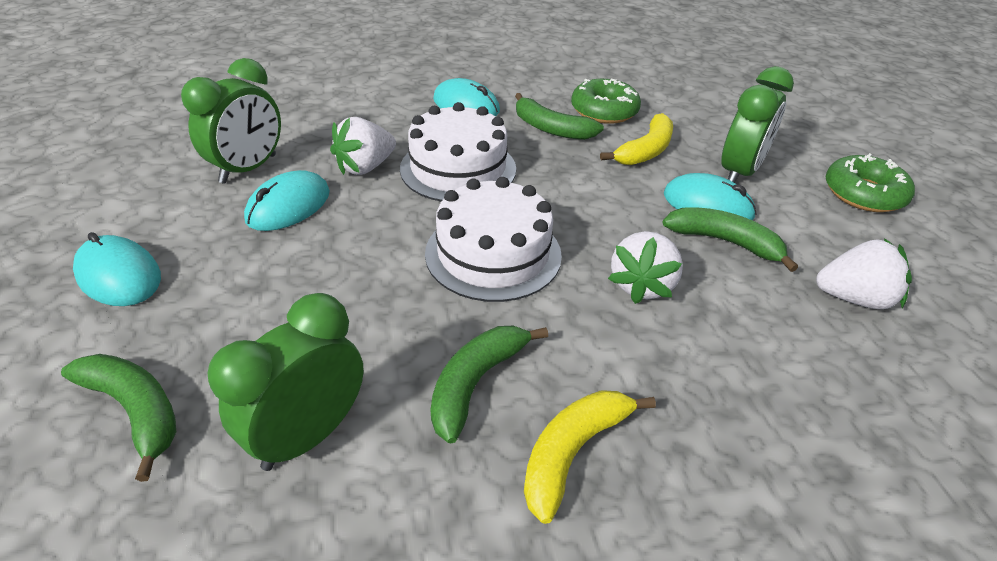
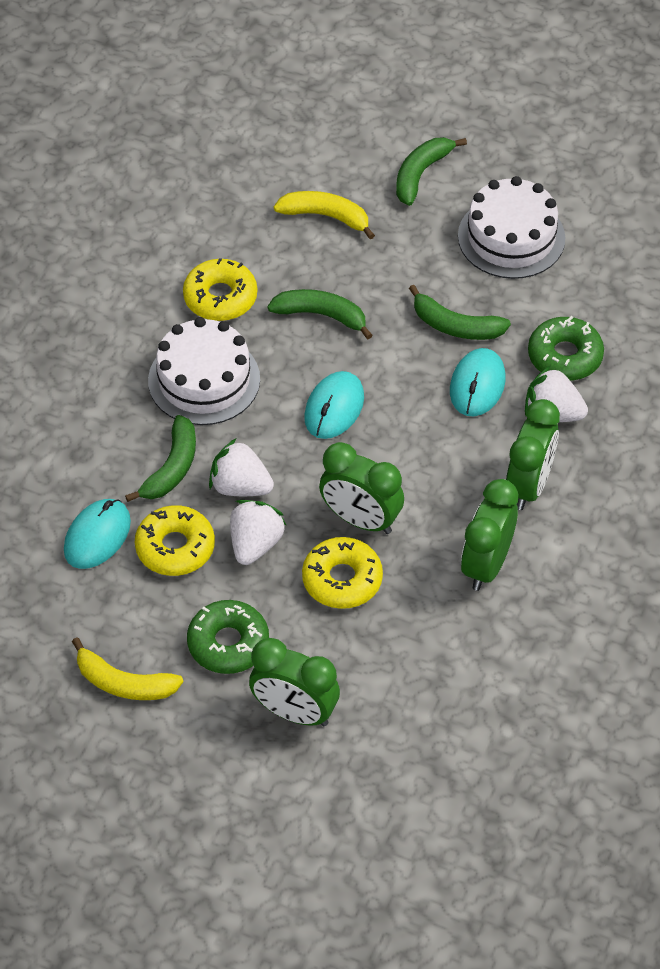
green clock: 3 -> 4
turquoise mouse: 4 -> 3
yellow donut: 0 -> 3

